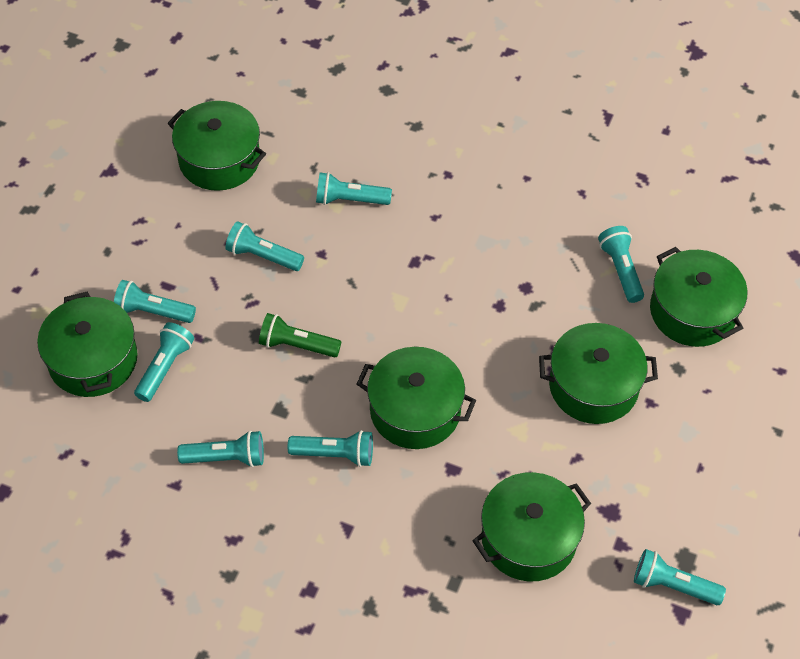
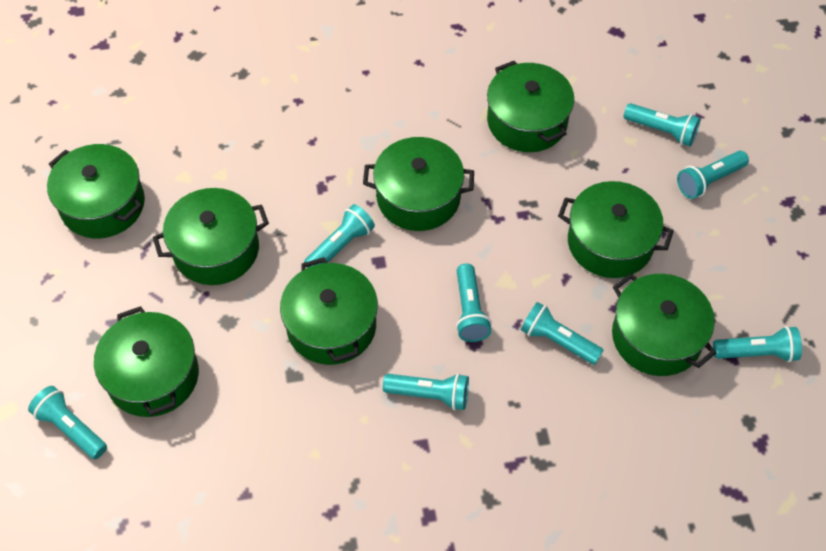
green flashlight: 1 -> 0
green pot: 6 -> 8

